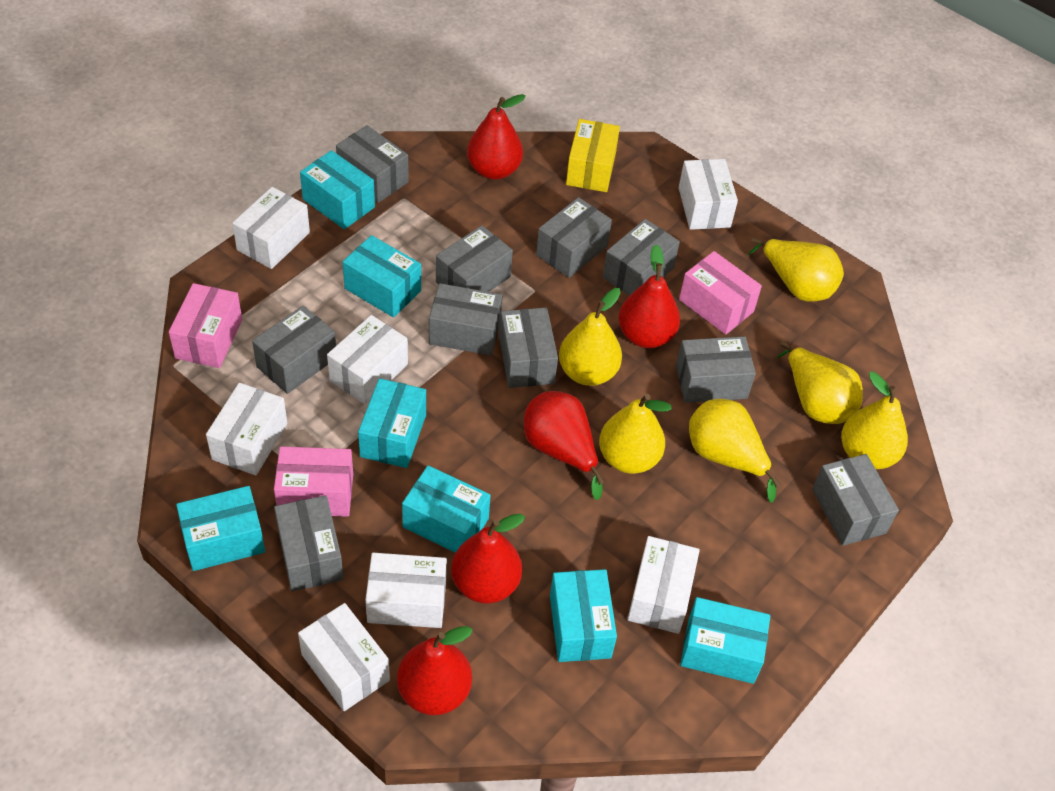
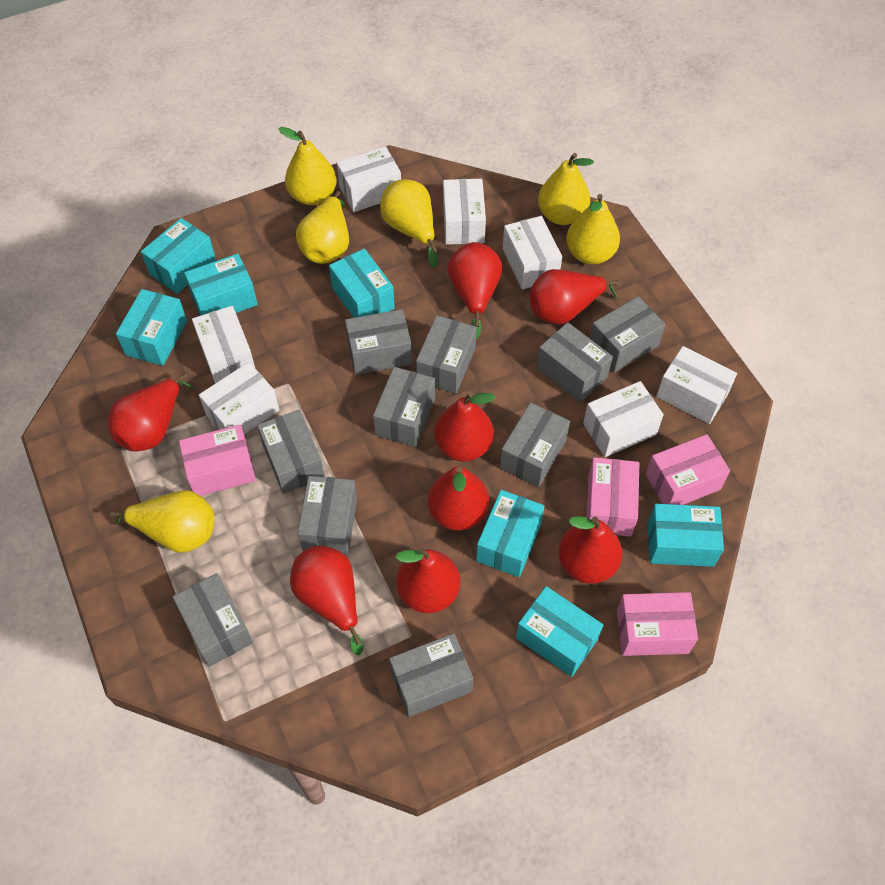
pink box: 3 -> 4
red pear: 5 -> 8
yellow box: 1 -> 0

